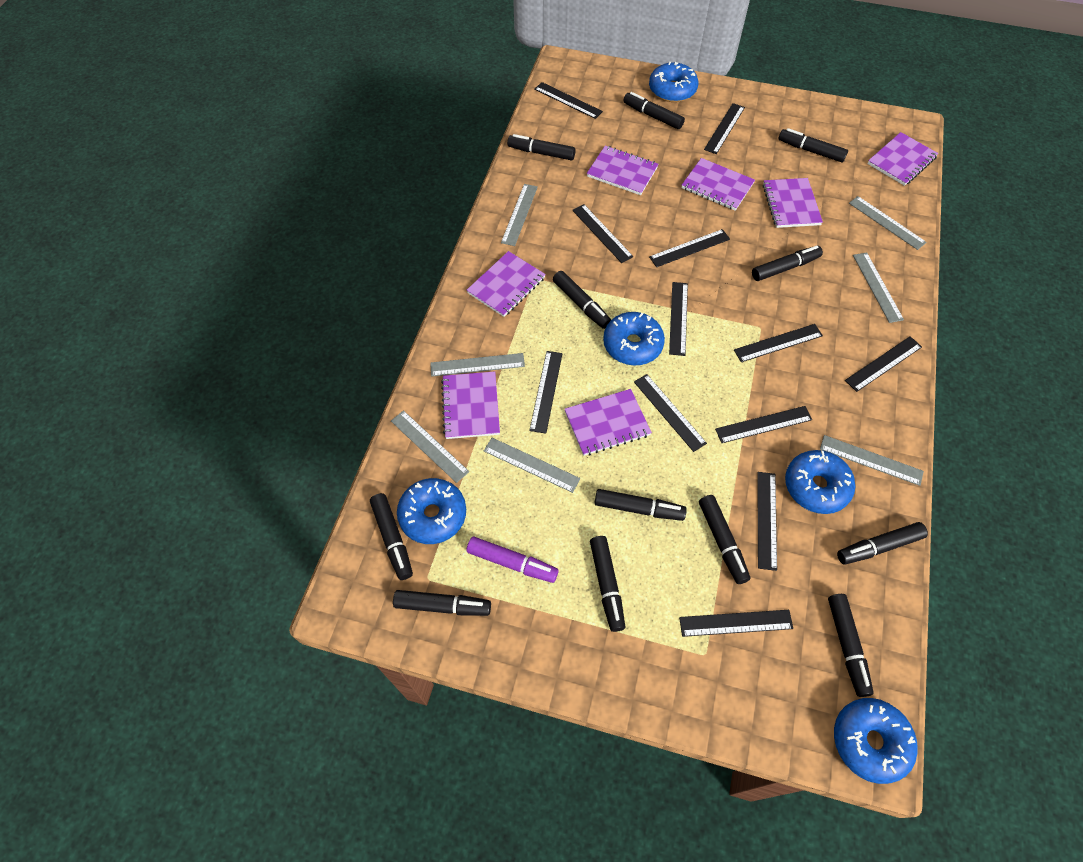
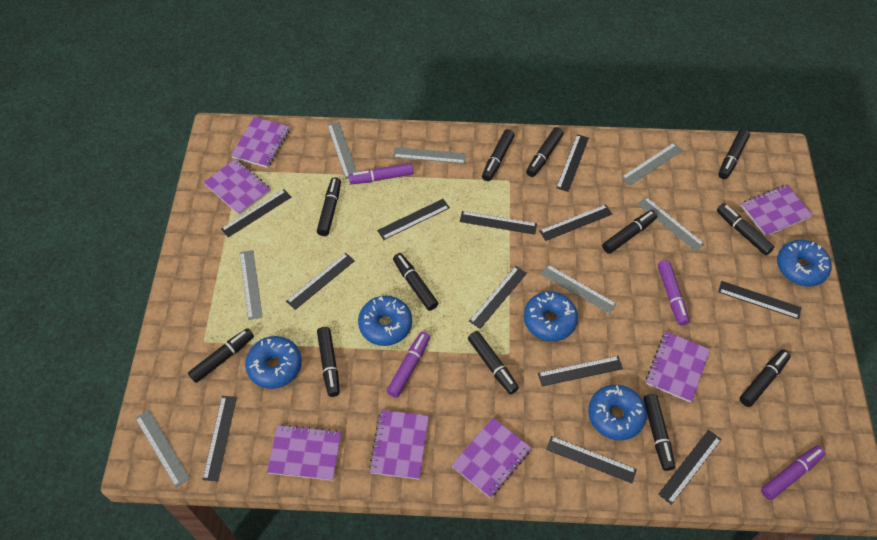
purple marker: 1 -> 4

